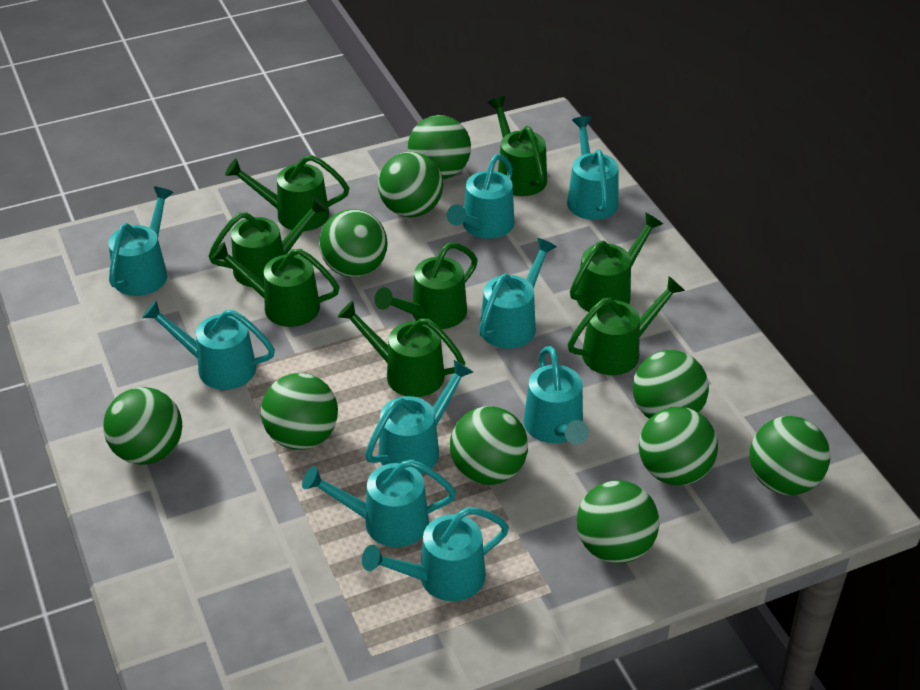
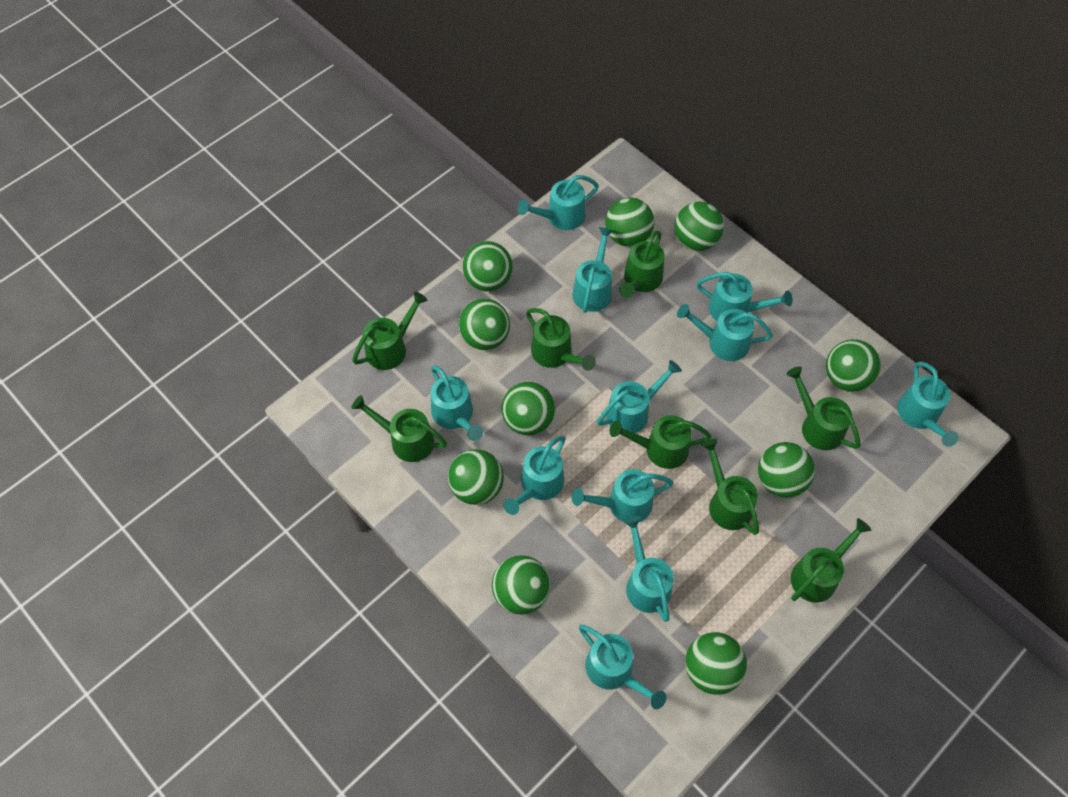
turquoise watering can: 9 -> 11

